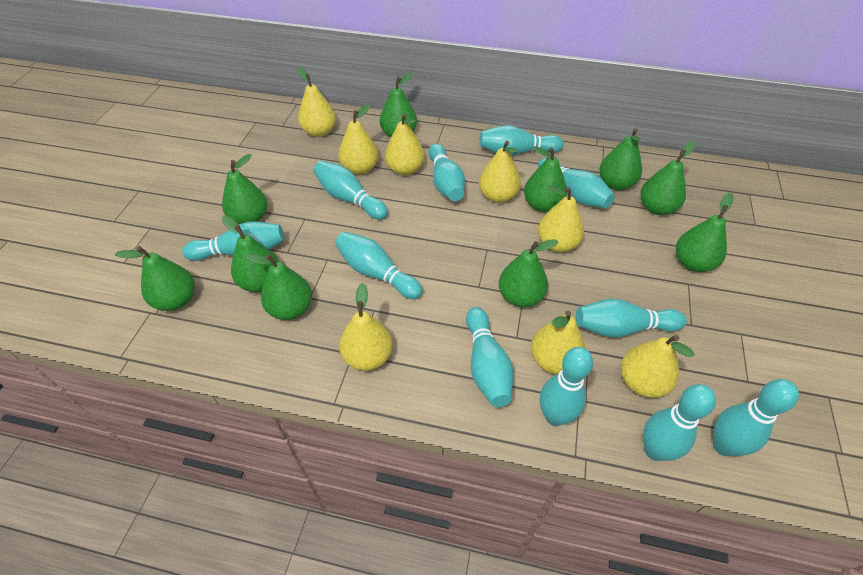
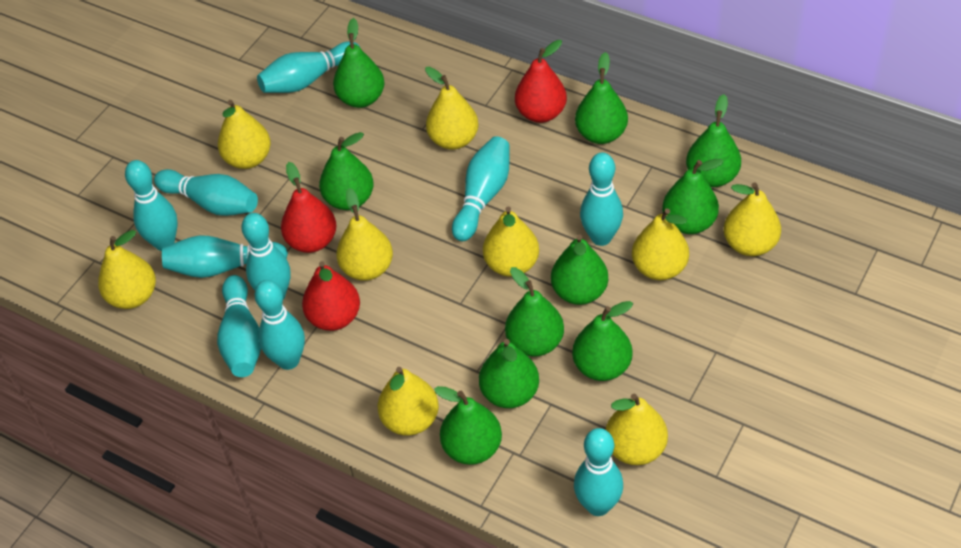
red pear: 0 -> 3
turquoise bowling pin: 11 -> 10
yellow pear: 8 -> 9

